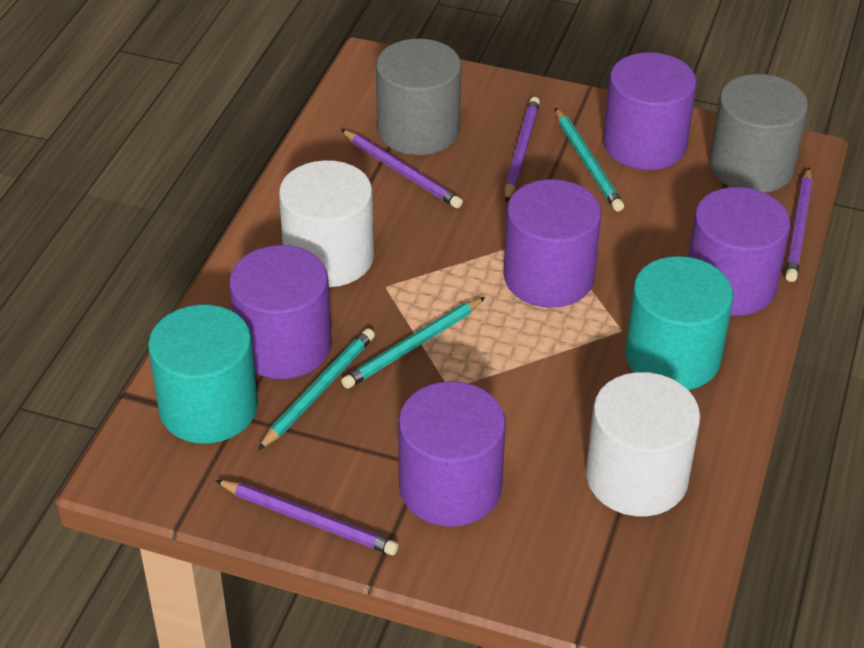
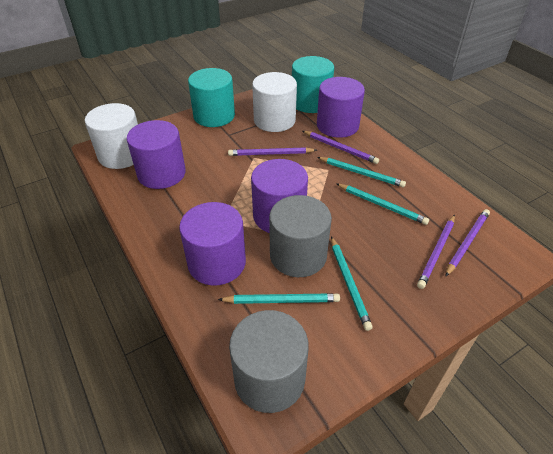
purple cylinder: 5 -> 4
turquoise pencil: 3 -> 4

